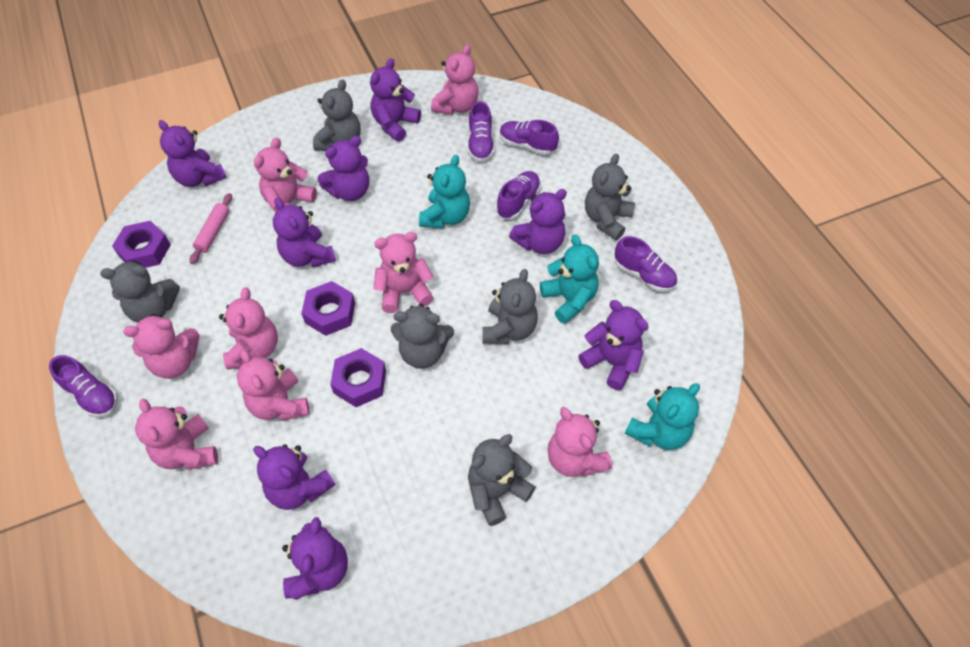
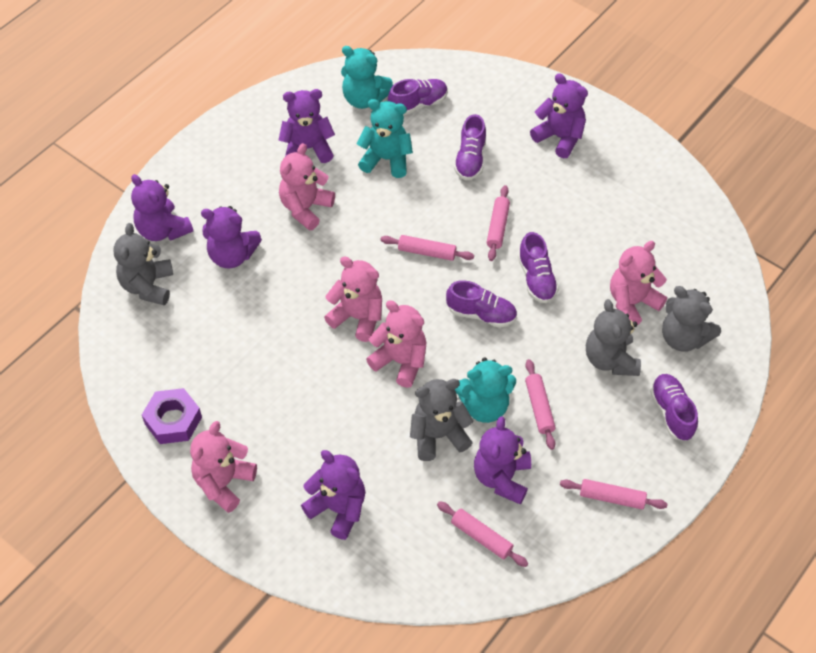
grey teddy bear: 6 -> 4
pink rolling pin: 1 -> 5
pink teddy bear: 8 -> 5
purple nut: 3 -> 1
purple teddy bear: 8 -> 6

